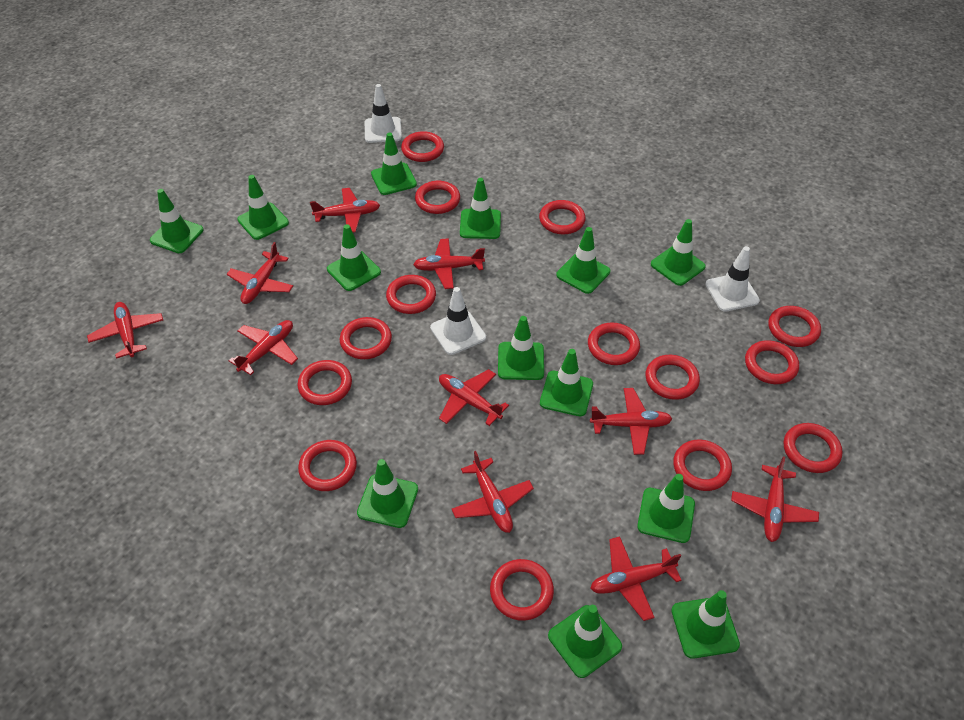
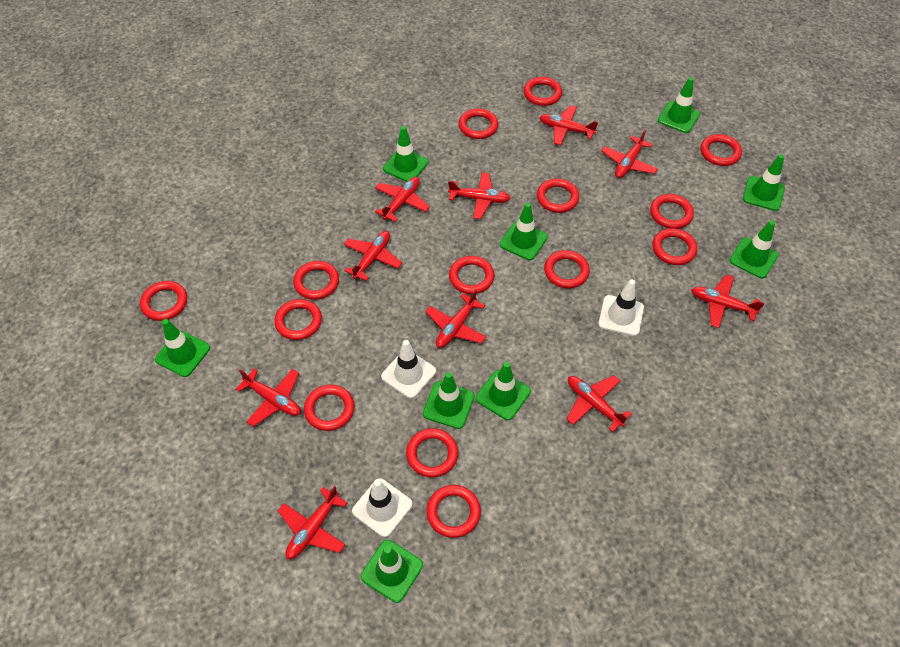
green traffic cone: 13 -> 9

